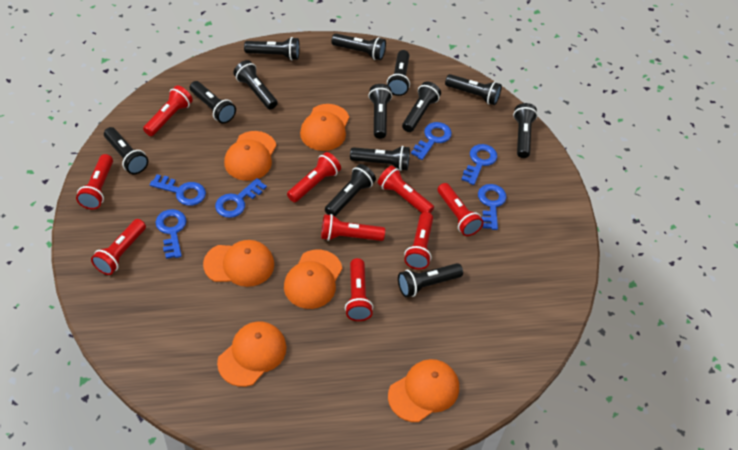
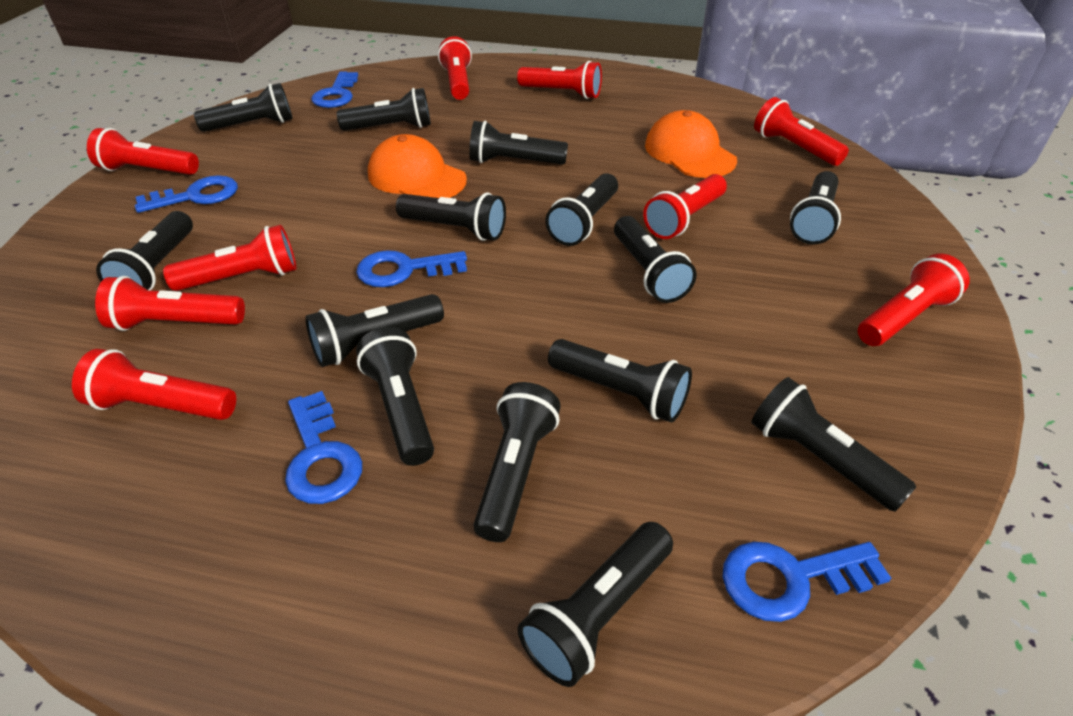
black flashlight: 13 -> 14
blue key: 6 -> 5
orange cap: 6 -> 2

